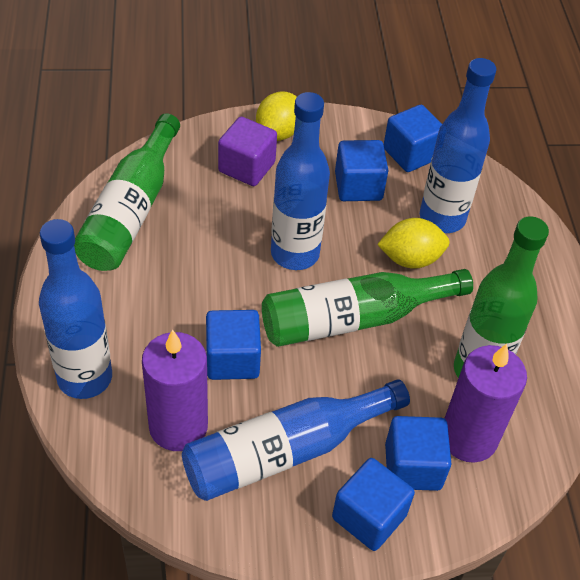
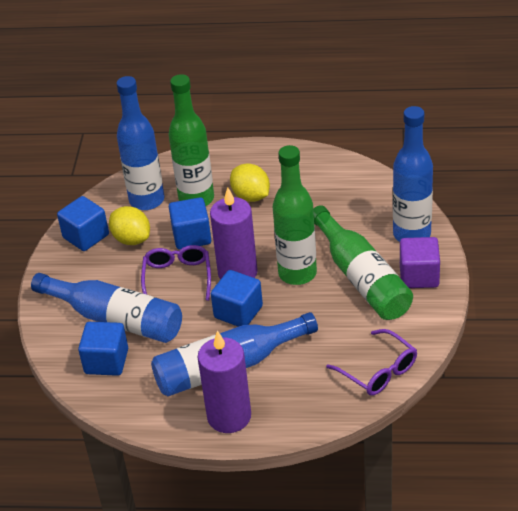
blue cube: 5 -> 4
purple glasses: 0 -> 2

